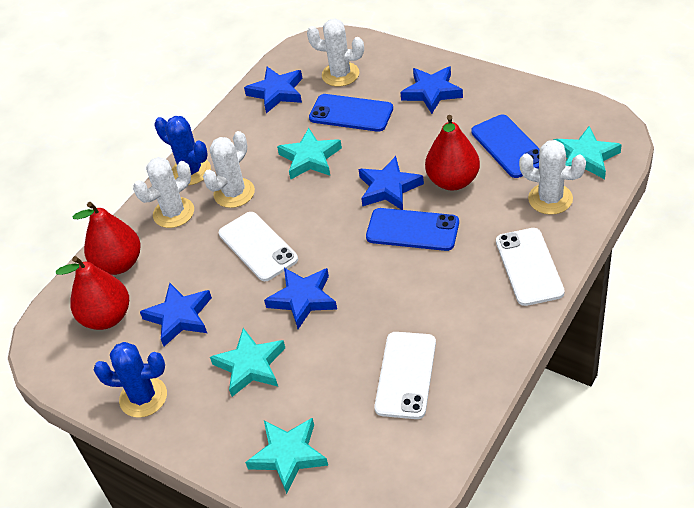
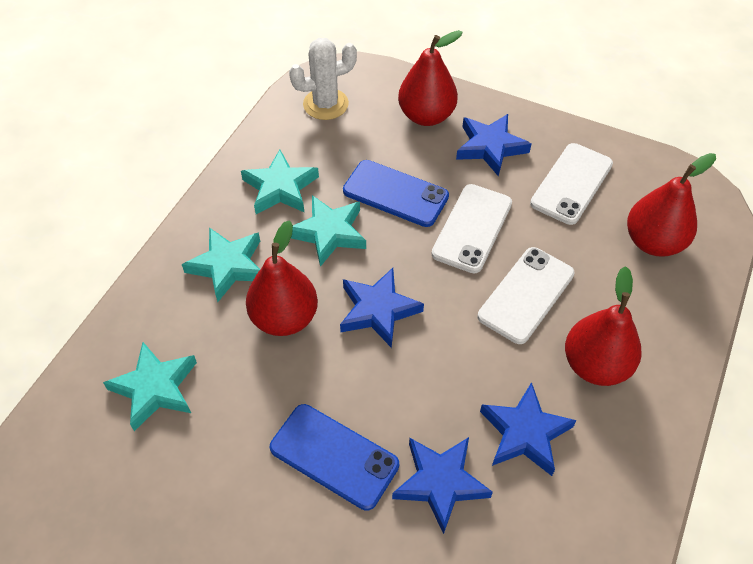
blue cactus: 2 -> 0
blue phone: 3 -> 2
blue star: 5 -> 4
red pear: 3 -> 4
white cactus: 4 -> 1

